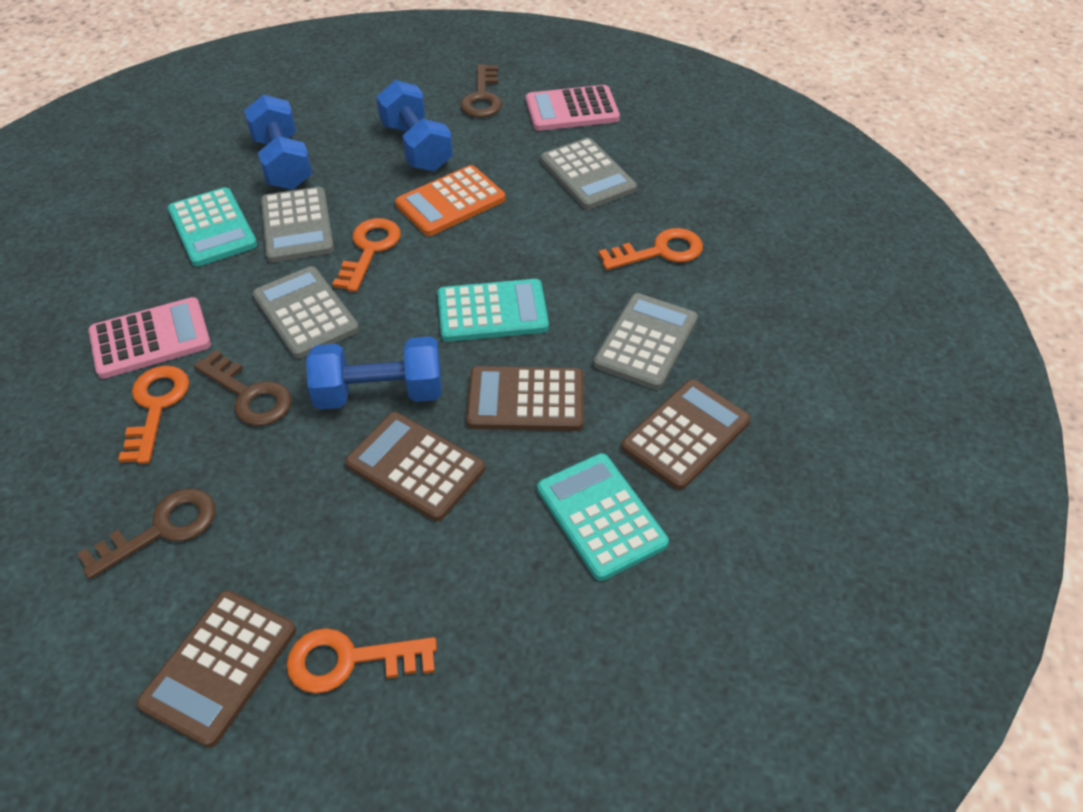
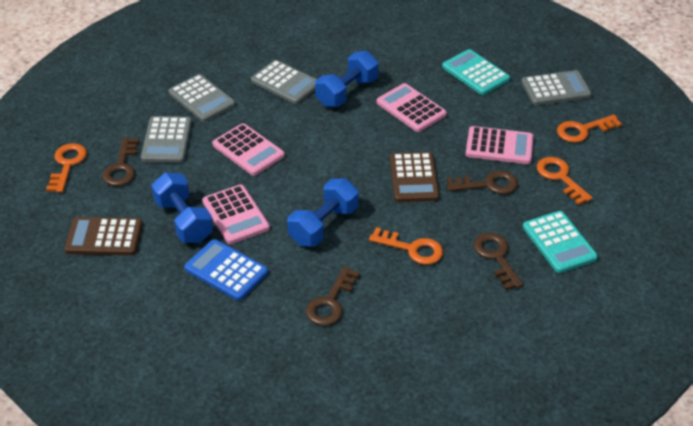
blue calculator: 0 -> 1
brown calculator: 4 -> 2
brown key: 3 -> 4
orange calculator: 1 -> 0
pink calculator: 2 -> 4
turquoise calculator: 3 -> 2

